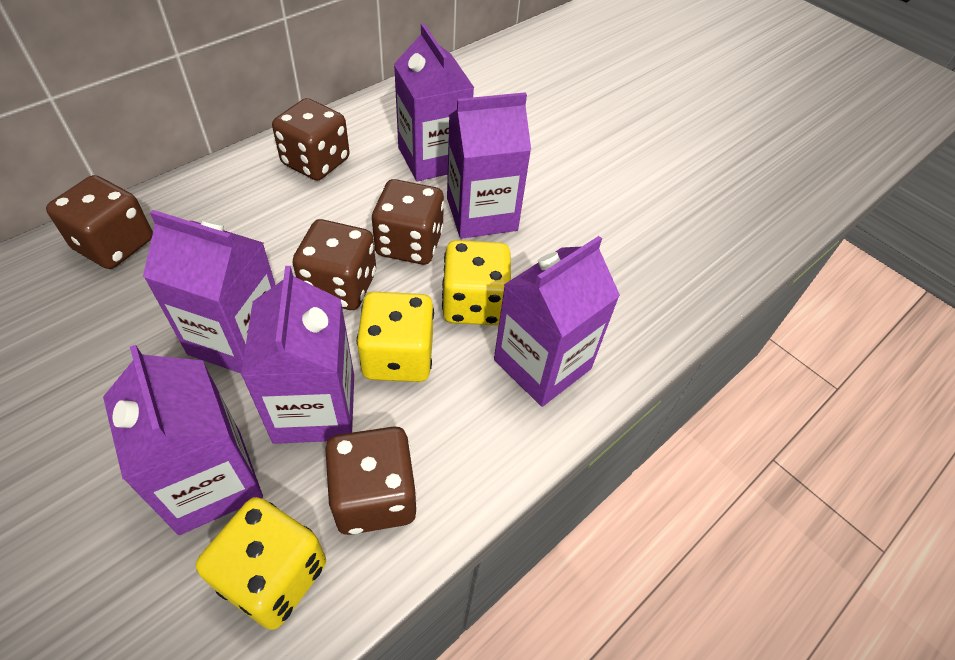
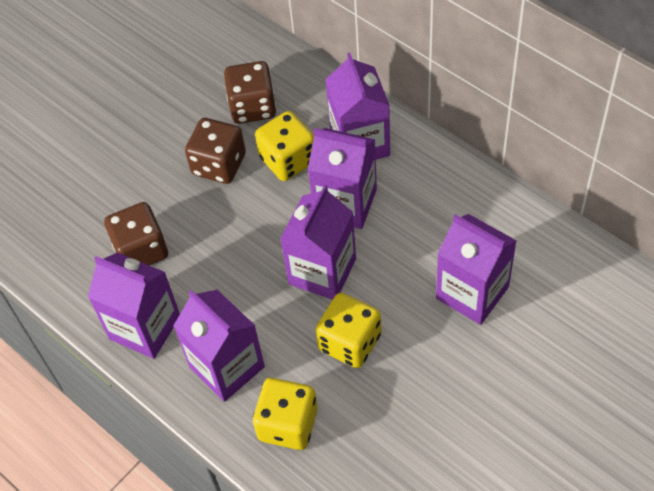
brown dice: 5 -> 3

